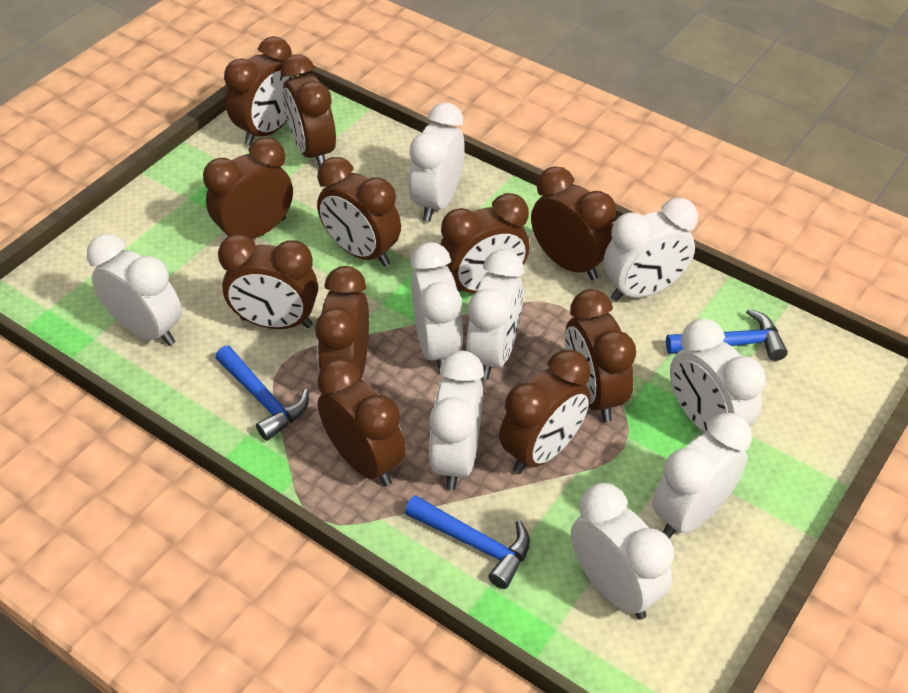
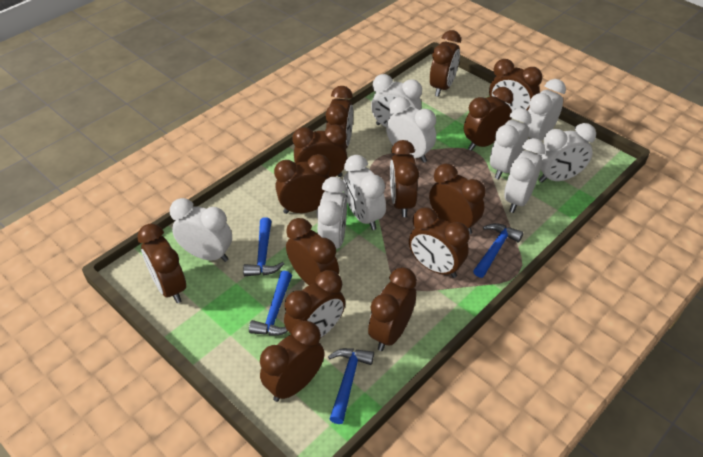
blue hammer: 3 -> 4
brown clock: 11 -> 14

